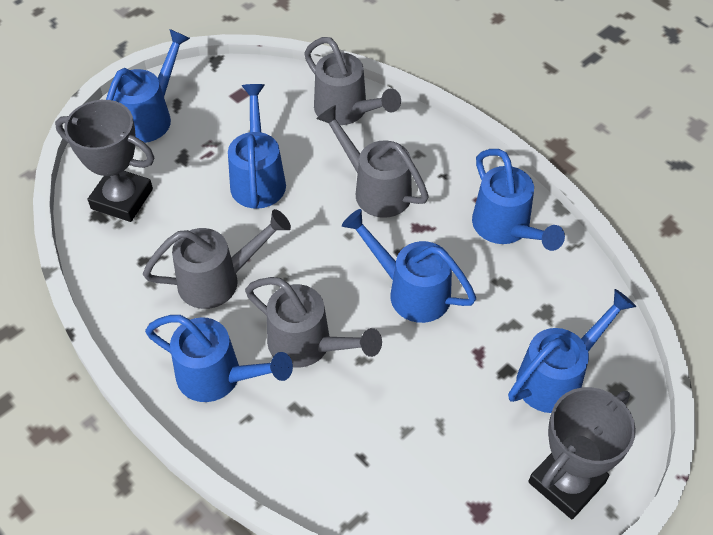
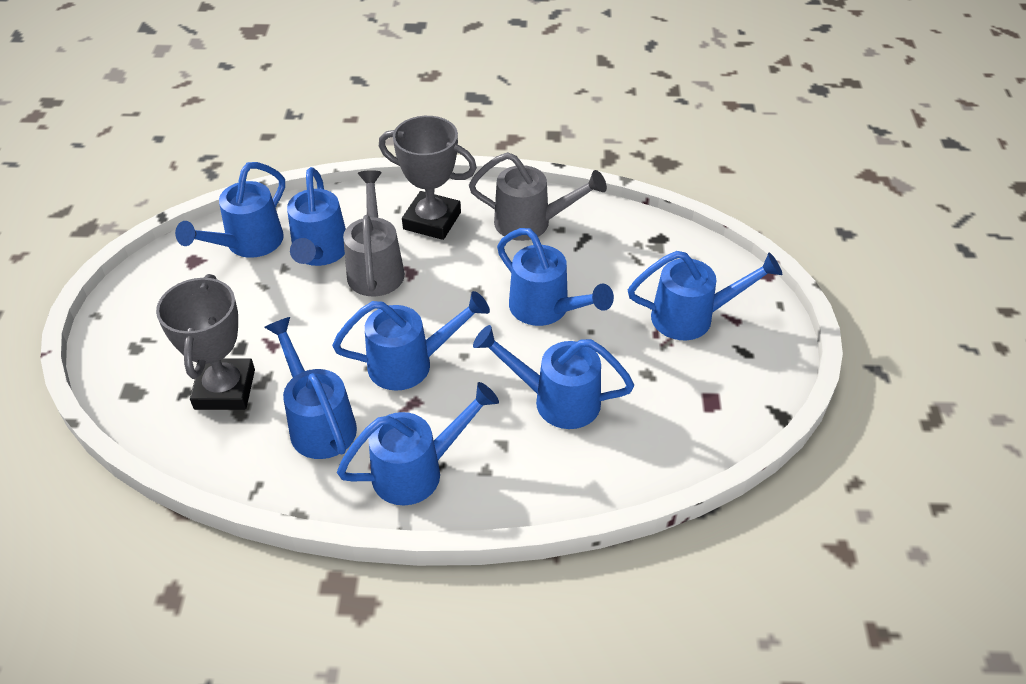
blue watering can: 6 -> 8
grey watering can: 4 -> 2

